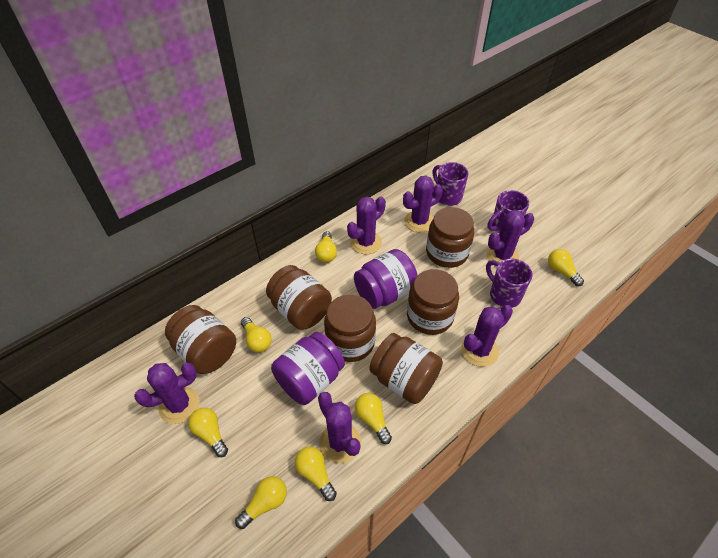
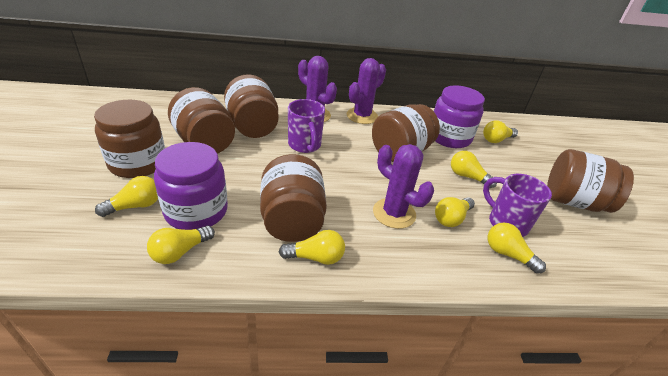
purple cactus: 6 -> 3
purple mug: 3 -> 2

